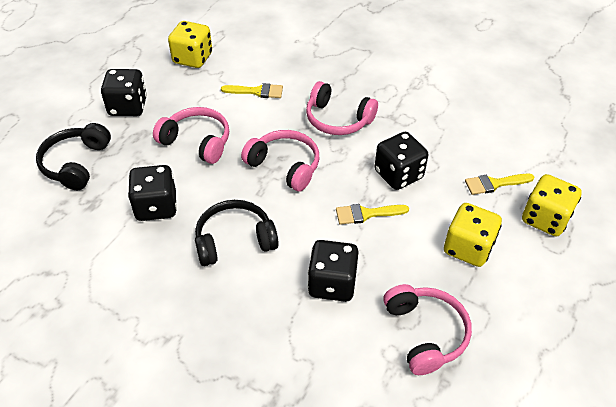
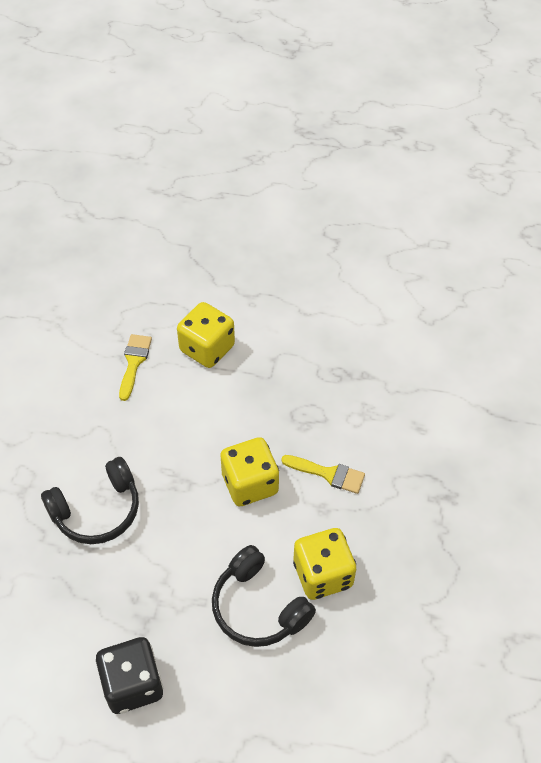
black dice: 4 -> 1
pink headphones: 4 -> 0
yellow brush: 3 -> 2

